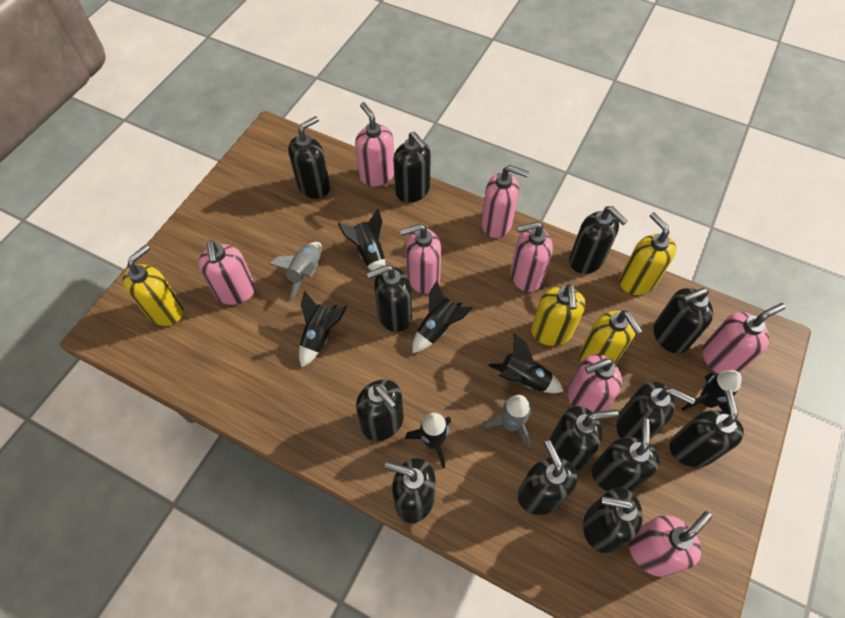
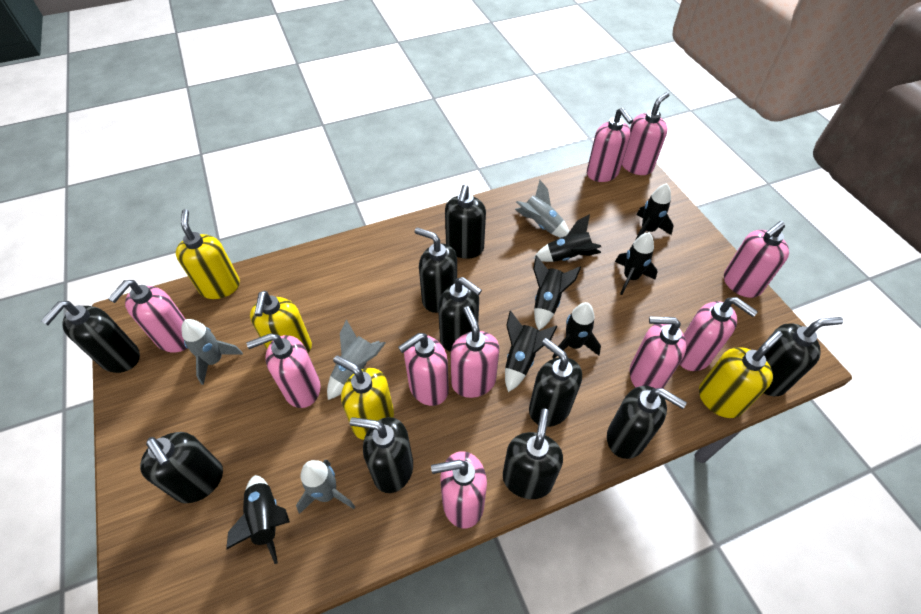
black rocket: 6 -> 7
black soap dispenser: 13 -> 10
grey rocket: 2 -> 4
pink soap dispenser: 8 -> 10

